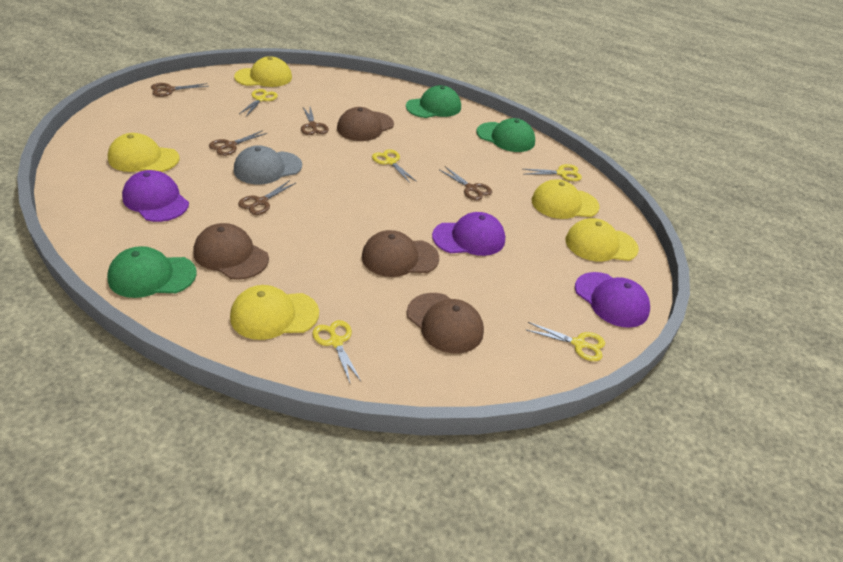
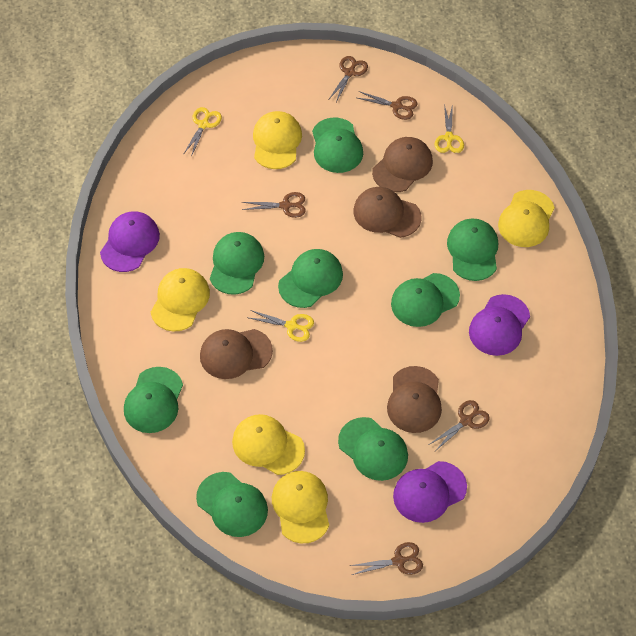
green cap: 3 -> 8
grey cap: 1 -> 0
yellow scissors: 5 -> 3

